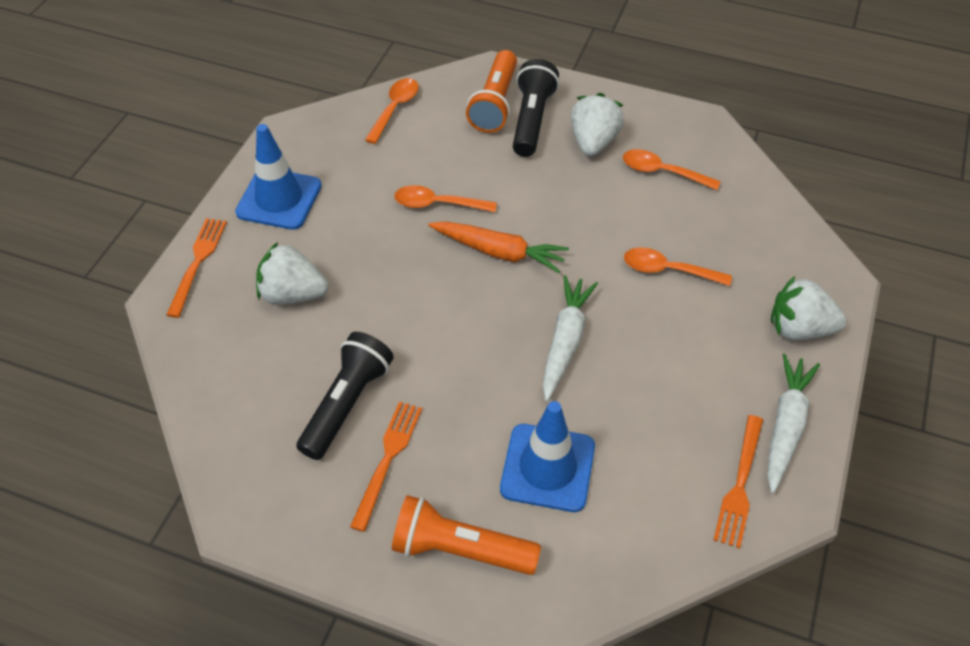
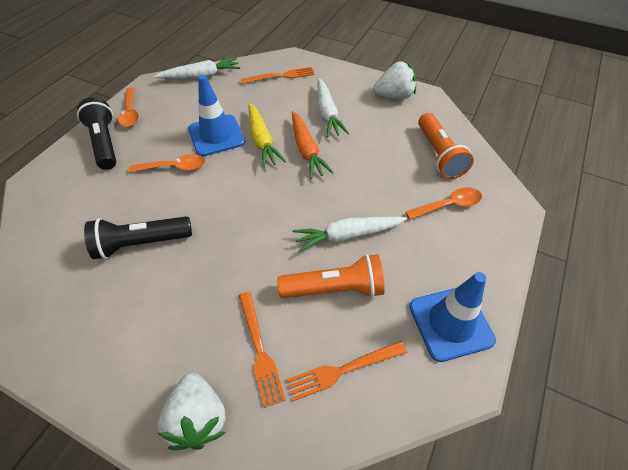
orange spoon: 4 -> 3
white carrot: 2 -> 3
white strawberry: 3 -> 2
yellow carrot: 0 -> 1

